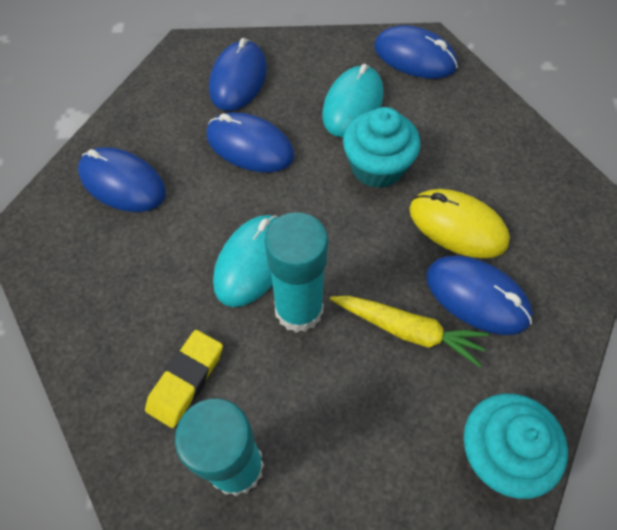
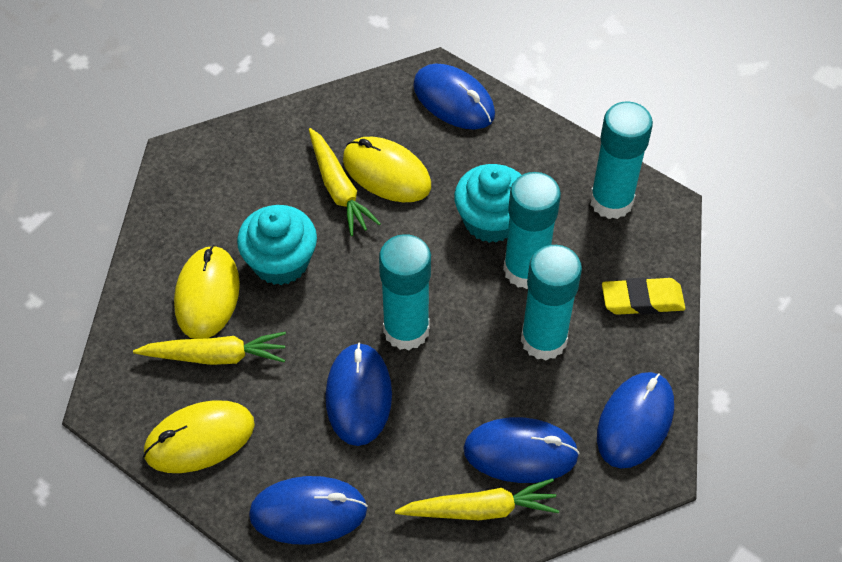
turquoise glue stick: 2 -> 4
turquoise mouse: 2 -> 0
yellow carrot: 1 -> 3
yellow mouse: 1 -> 3

